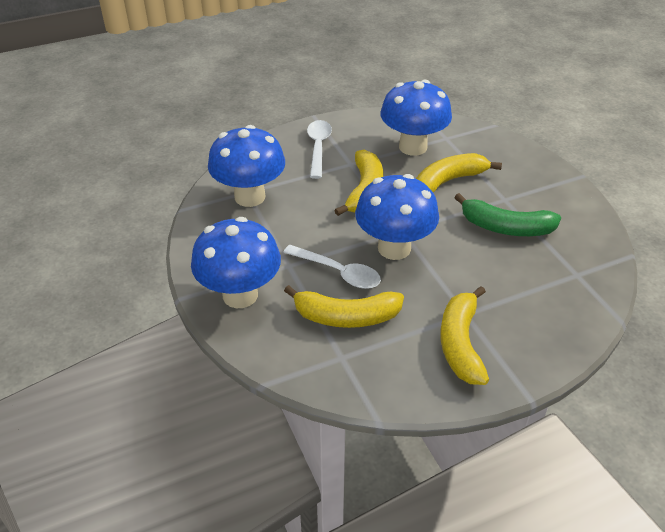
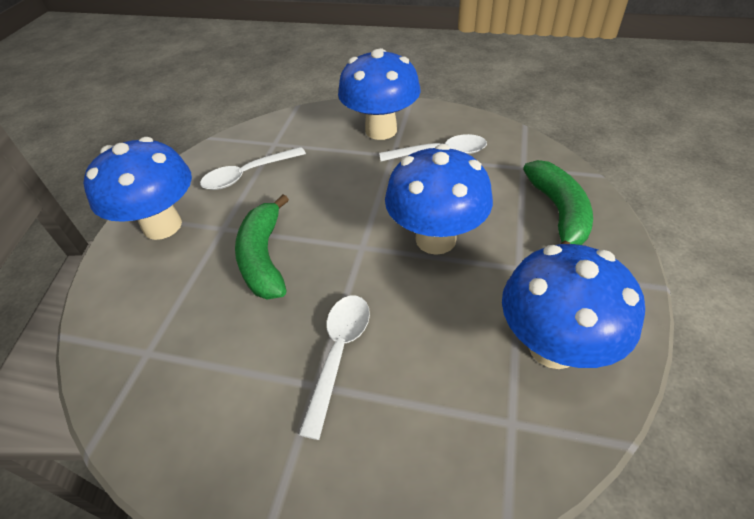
green banana: 1 -> 2
white spoon: 2 -> 3
yellow banana: 4 -> 0

